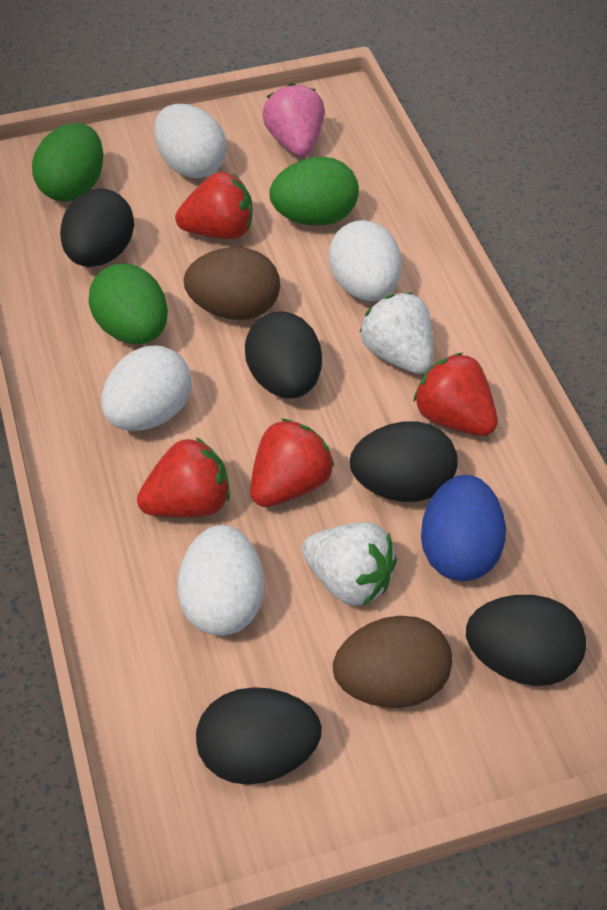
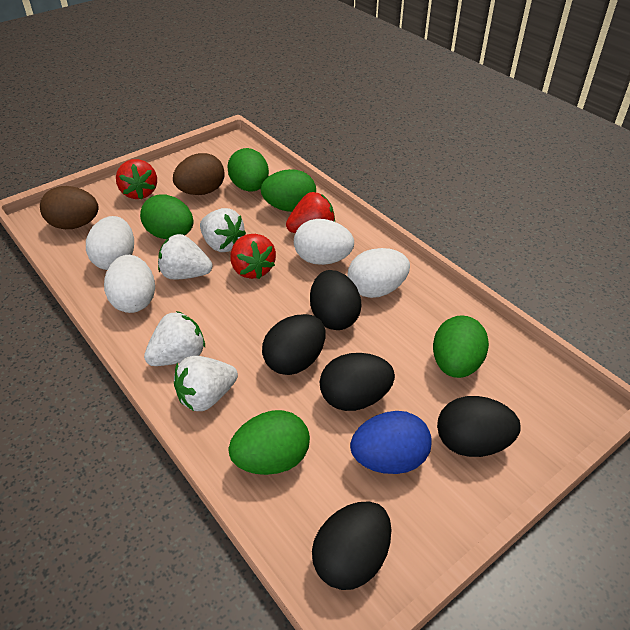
green egg: 3 -> 5
pink strawberry: 1 -> 0
red strawberry: 4 -> 3
white strawberry: 2 -> 4

